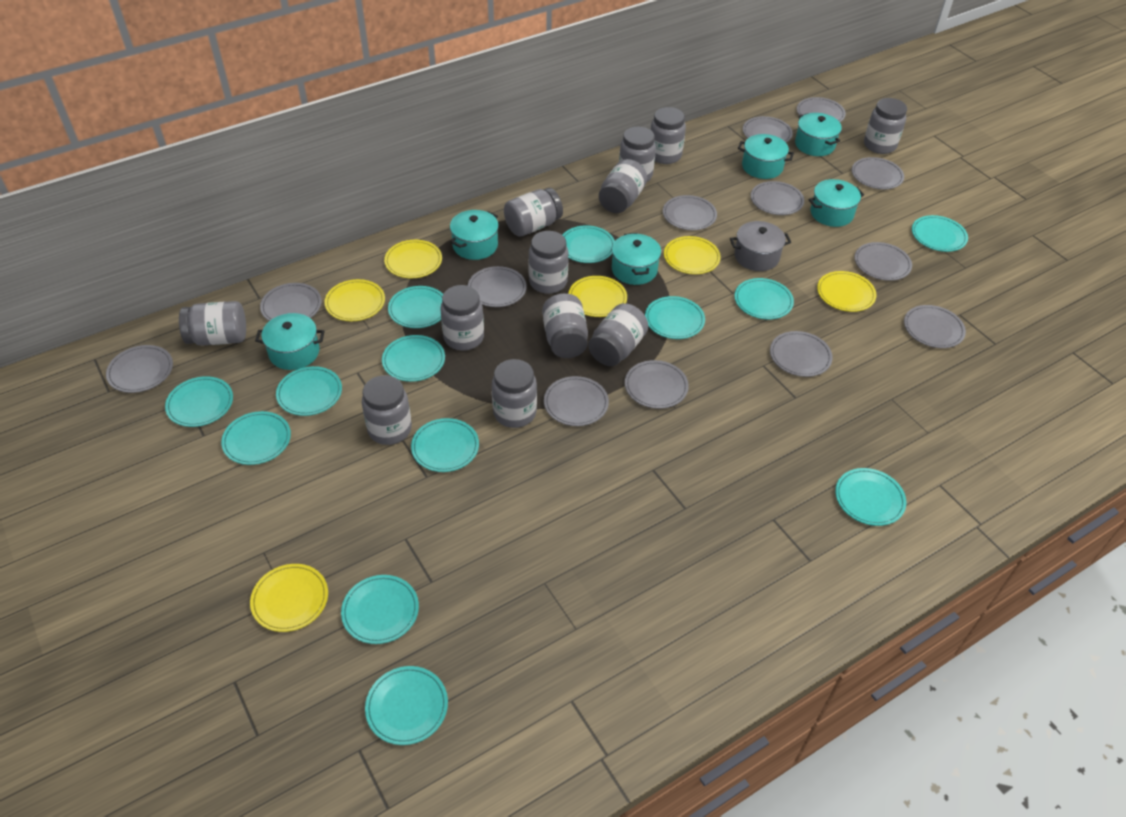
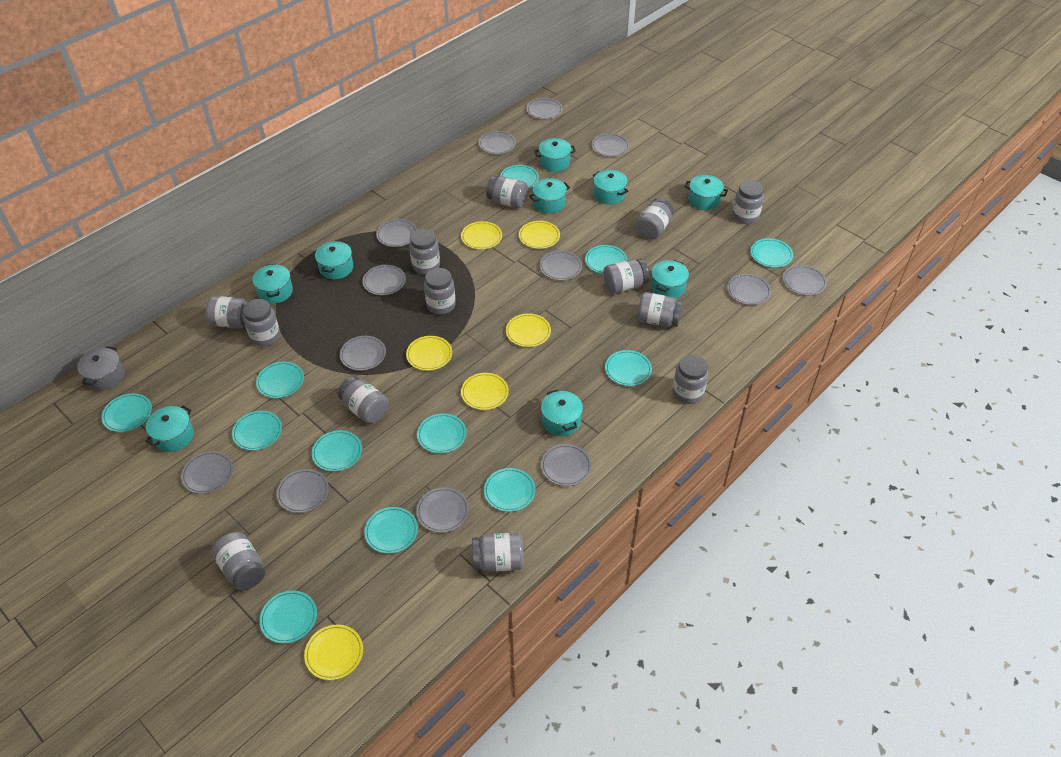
grey jar: 12 -> 13
turquoise plate: 13 -> 12
turquoise pot: 6 -> 9

